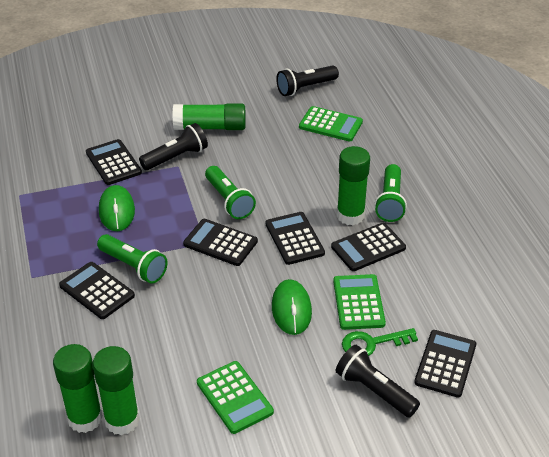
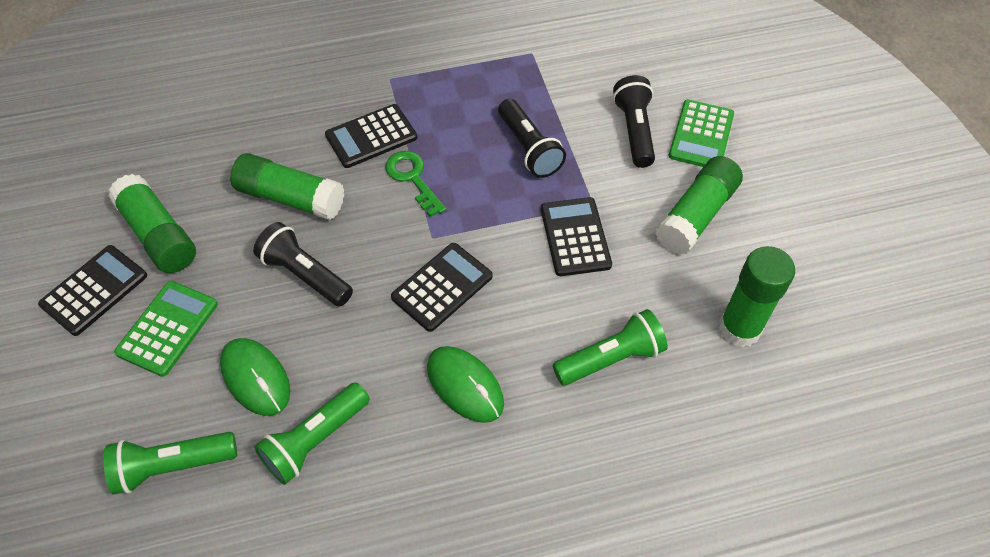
black calculator: 6 -> 4
green calculator: 3 -> 2

